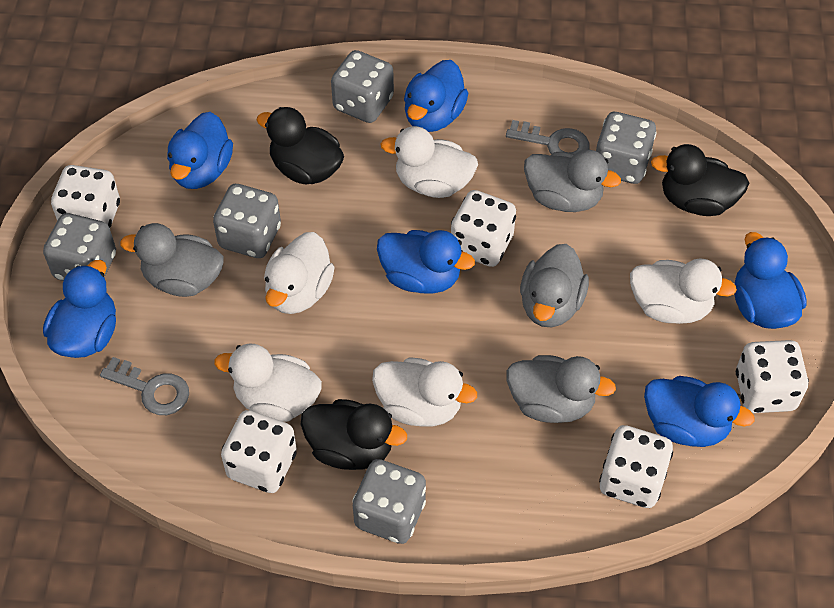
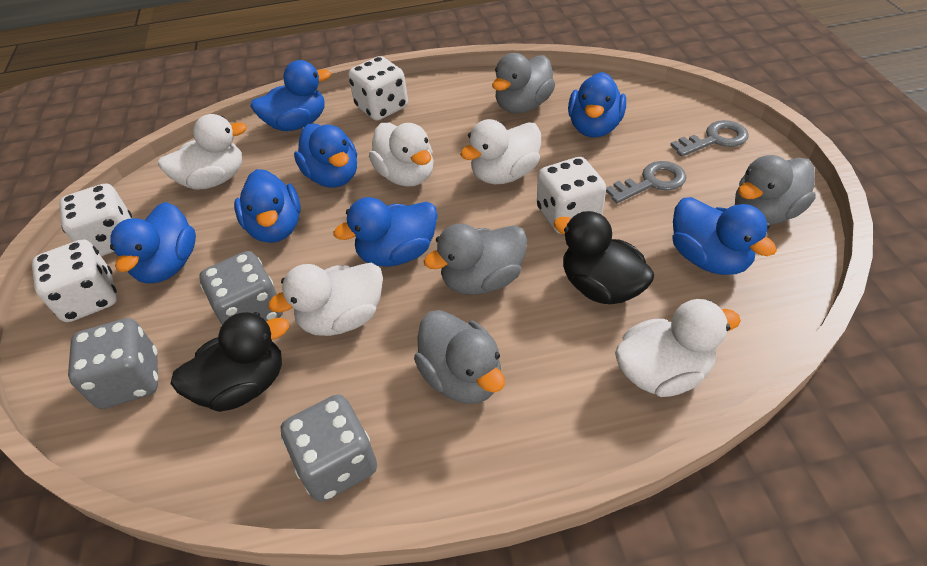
black duck: 3 -> 2
blue duck: 6 -> 7
grey dice: 5 -> 3
white dice: 5 -> 4

